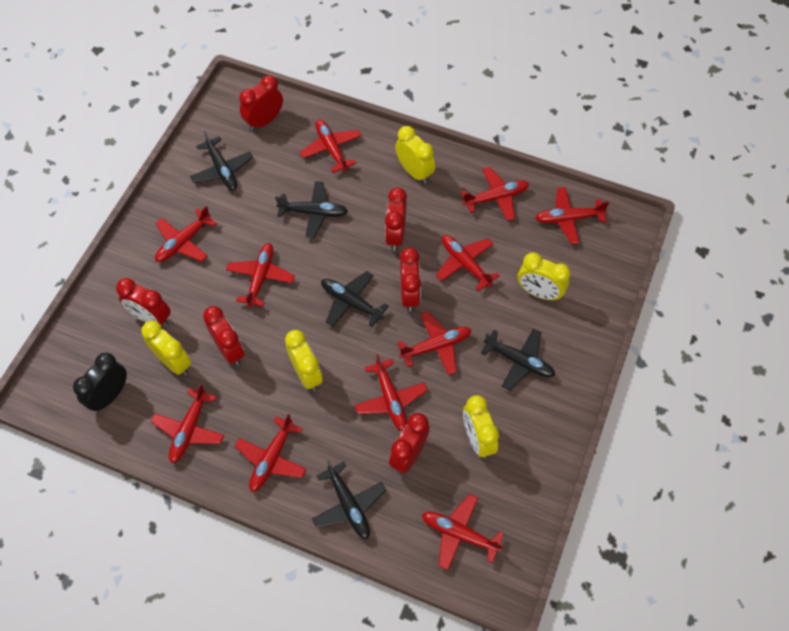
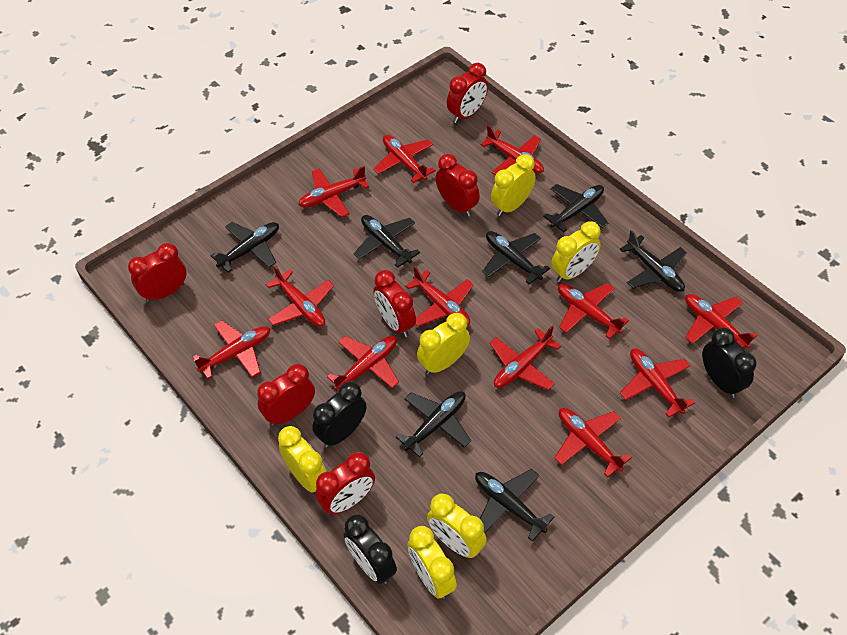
black clock: 1 -> 3
black plane: 5 -> 7
red plane: 11 -> 12
yellow clock: 5 -> 6

